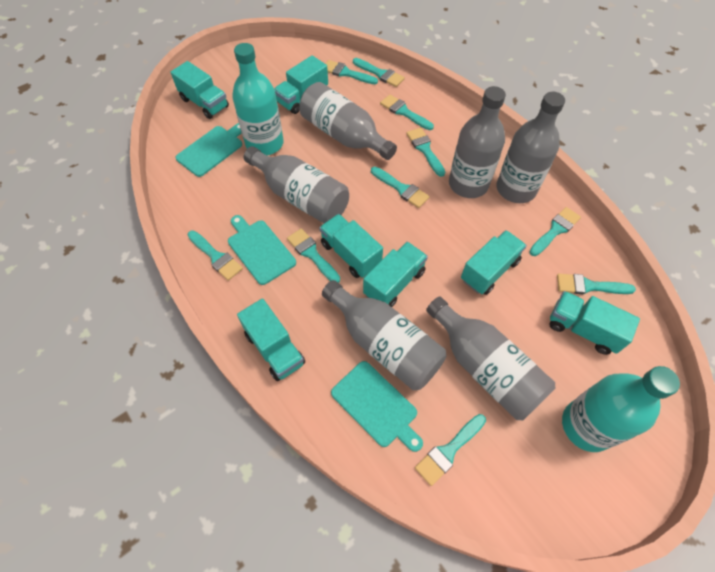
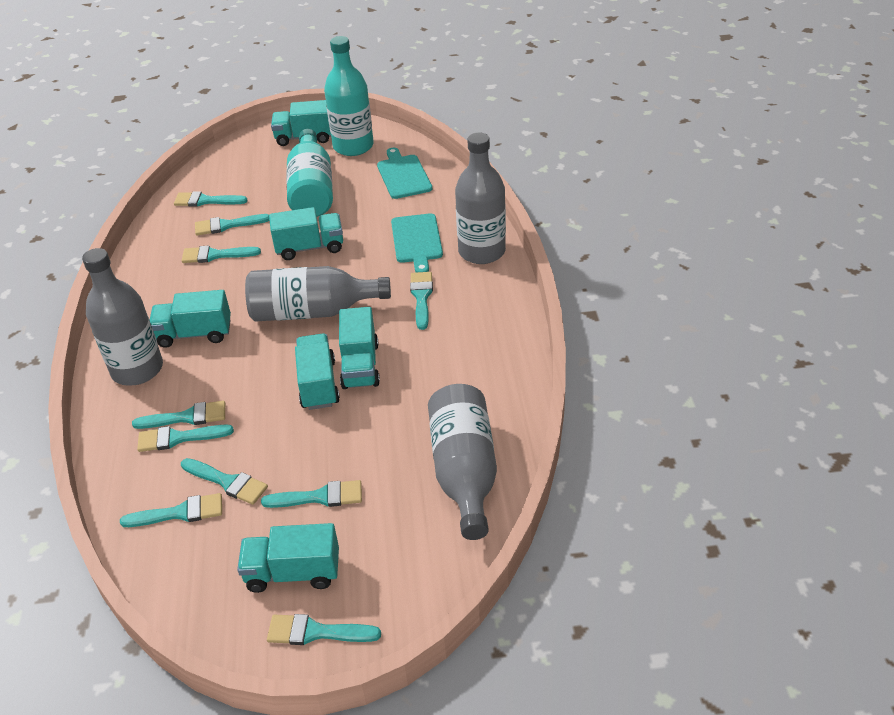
grey bottle: 6 -> 4
turquoise cutting board: 3 -> 2
turquoise truck: 7 -> 6

